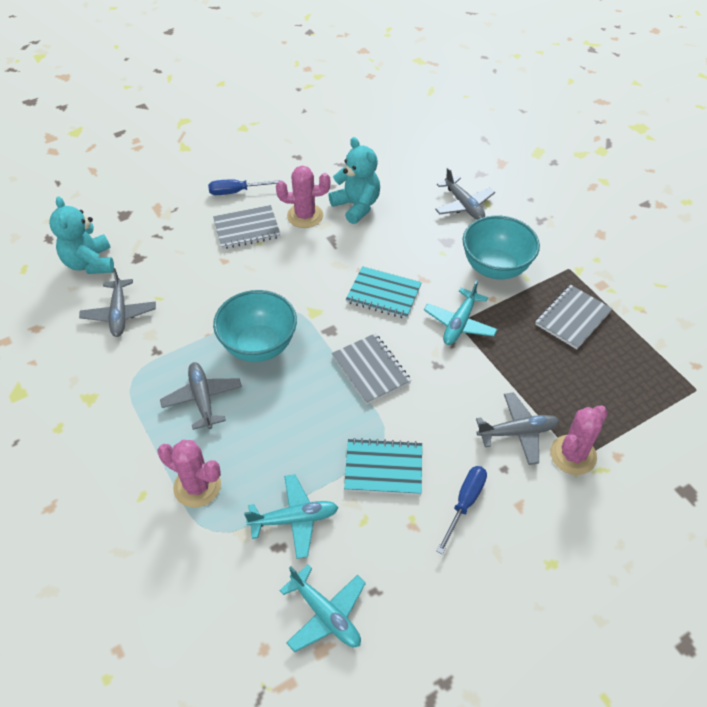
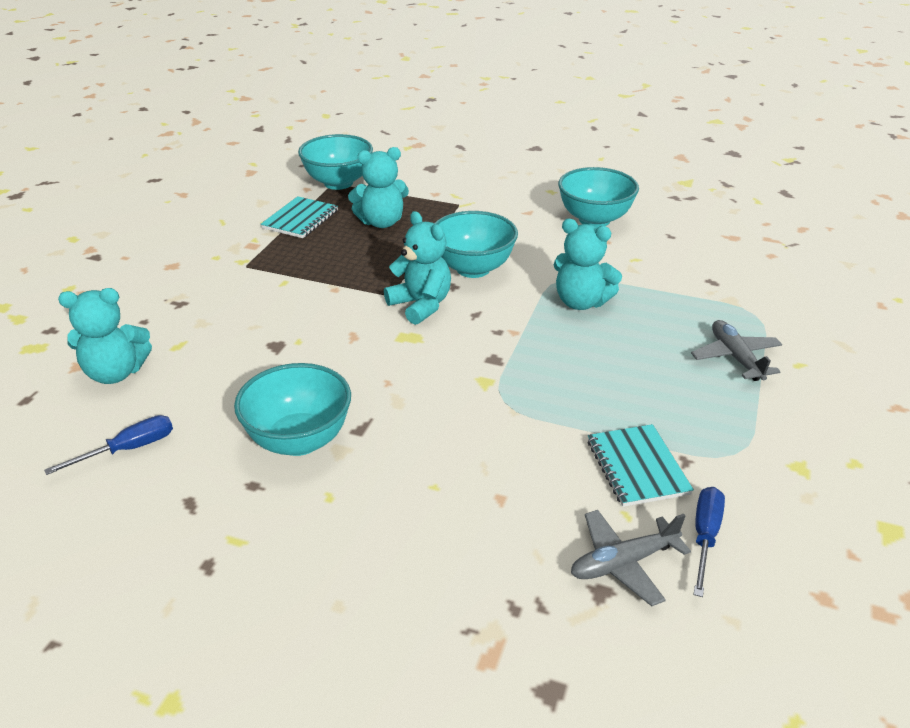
grey notebook: 3 -> 0
grey plane: 4 -> 2
pink cactus: 3 -> 0
turquoise bowl: 2 -> 4
turquoise plane: 3 -> 0
turquoise teddy bear: 2 -> 4

